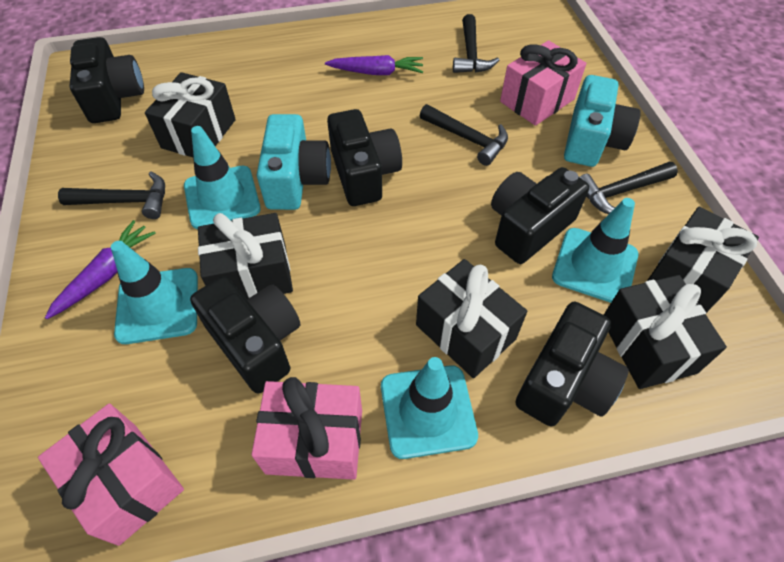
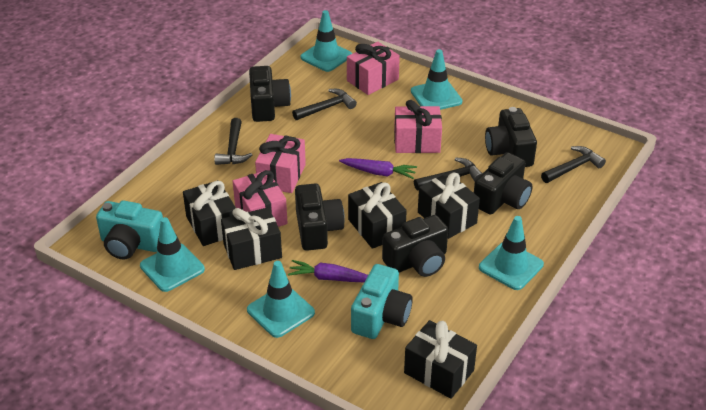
pink gift: 3 -> 4
turquoise traffic cone: 4 -> 5

